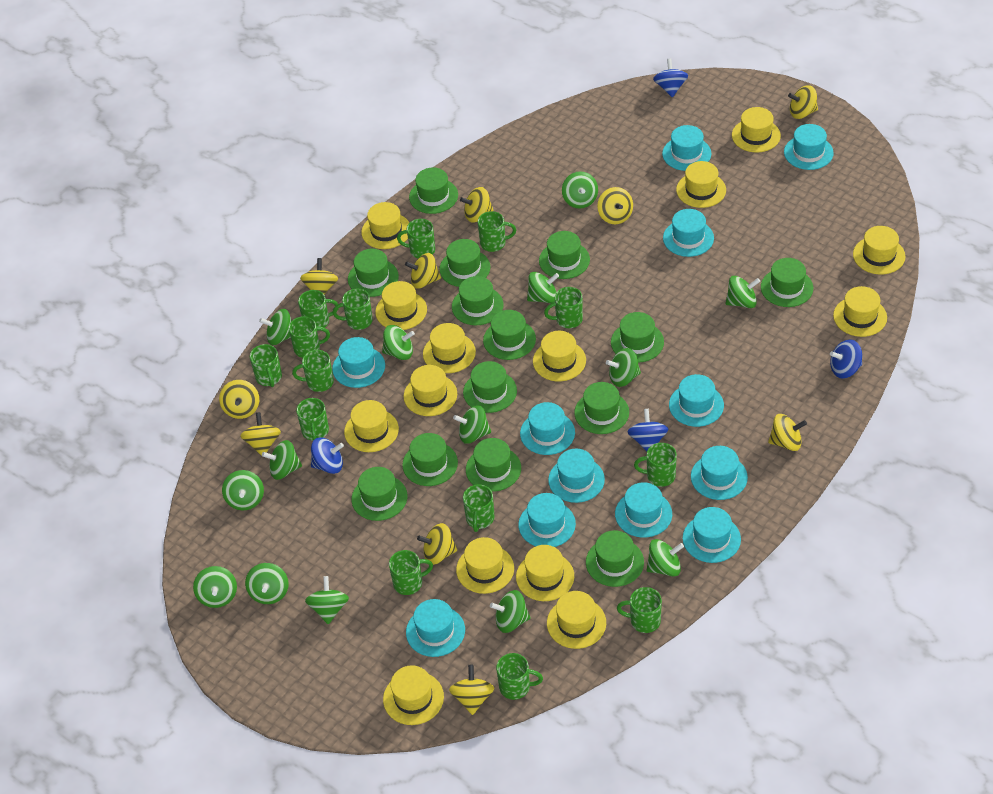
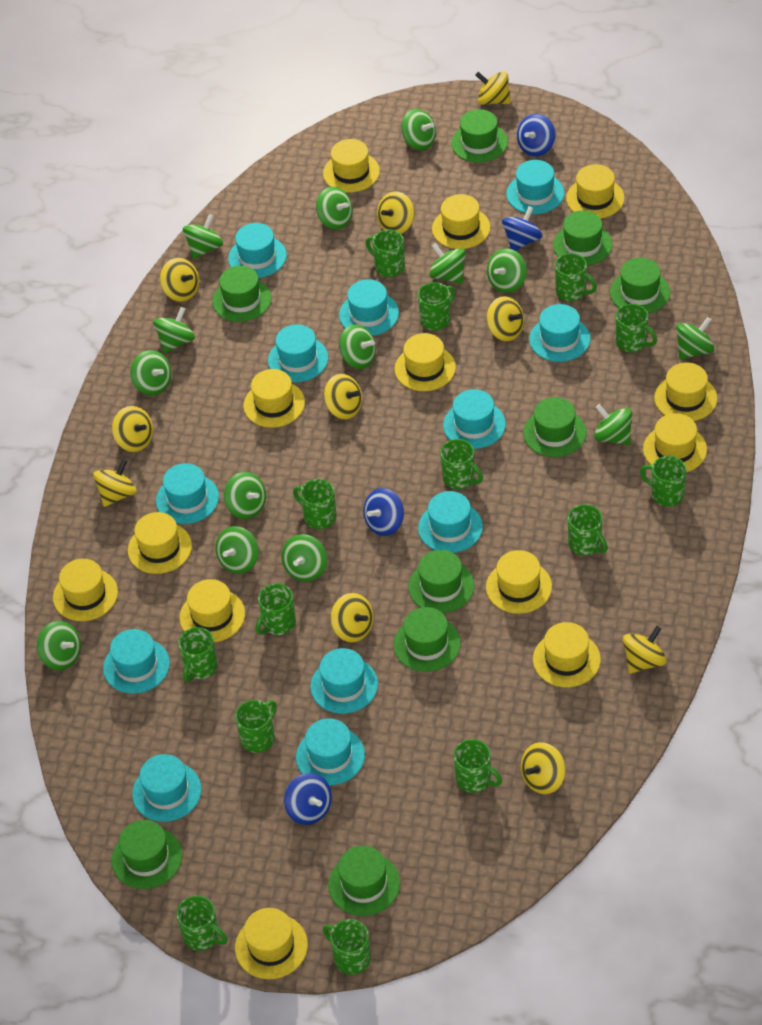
green hat: 14 -> 9
yellow hat: 14 -> 13

